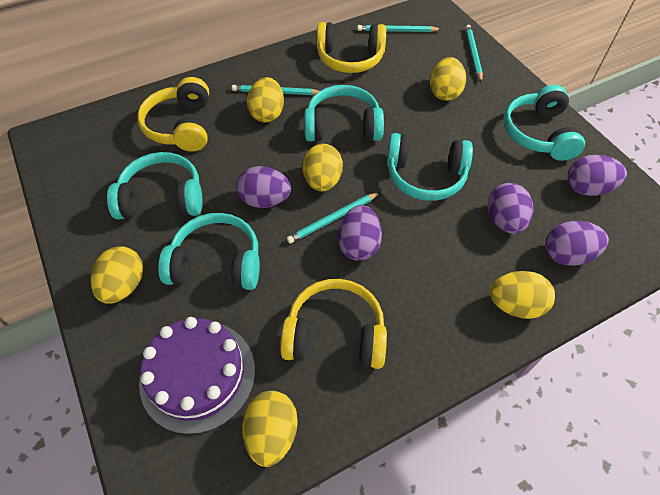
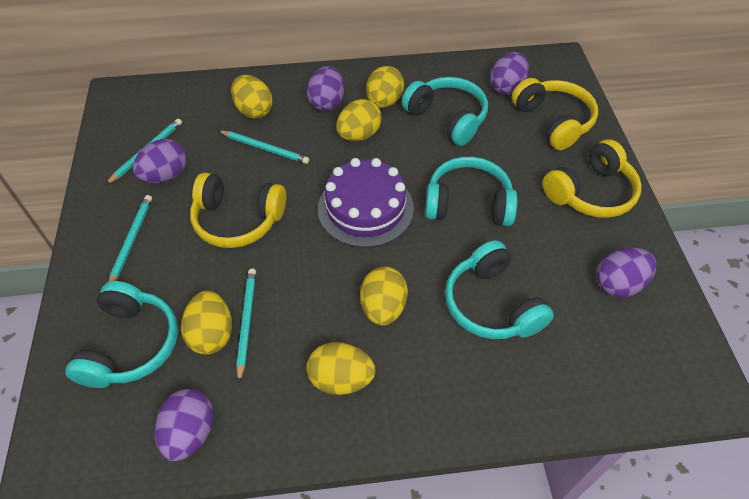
turquoise headphones: 5 -> 4

